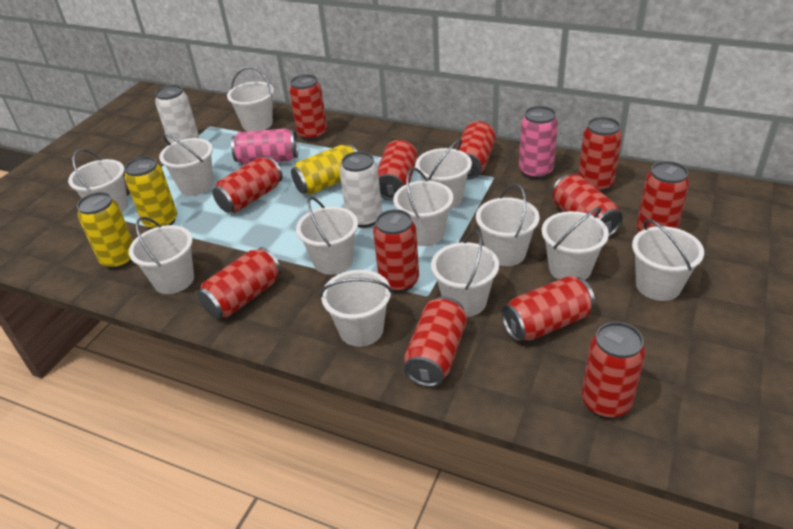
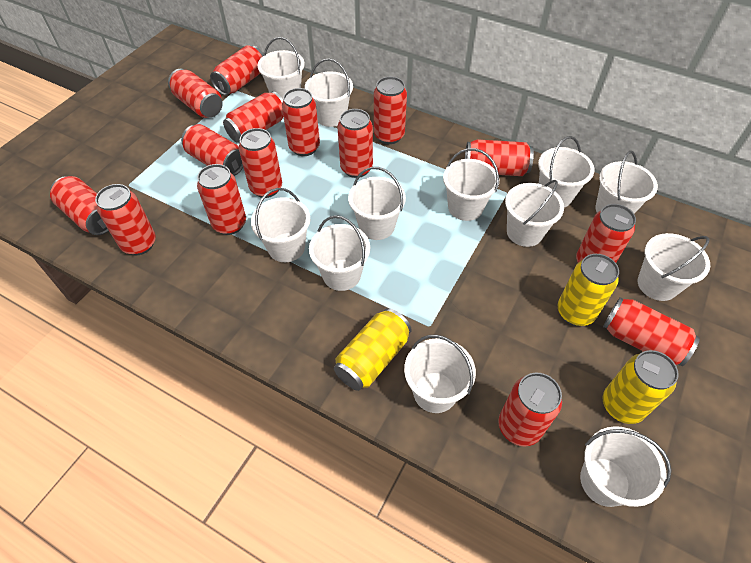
pink can: 2 -> 0
red can: 12 -> 15
white can: 2 -> 0

